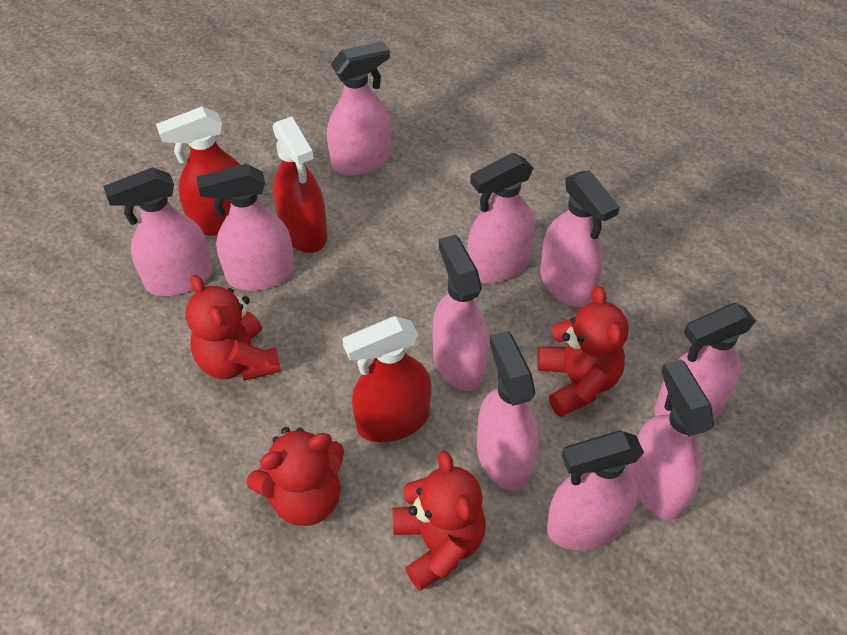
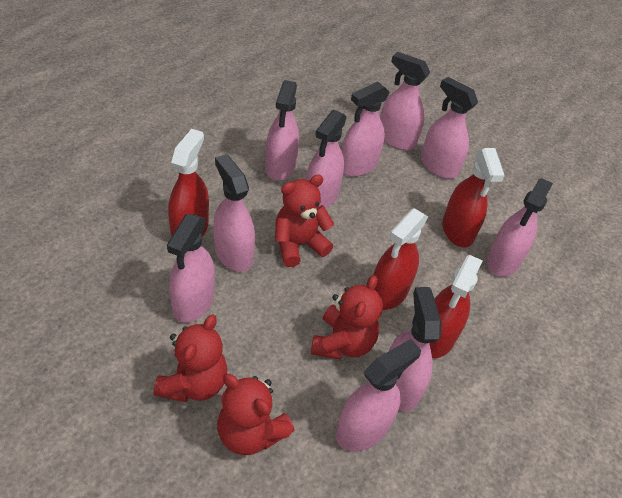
red spray bottle: 3 -> 4

